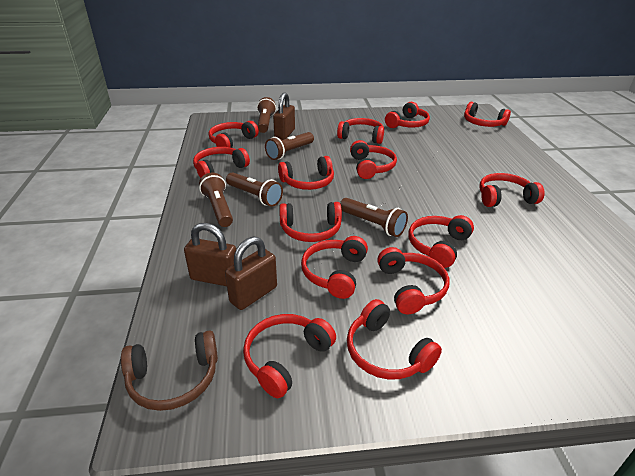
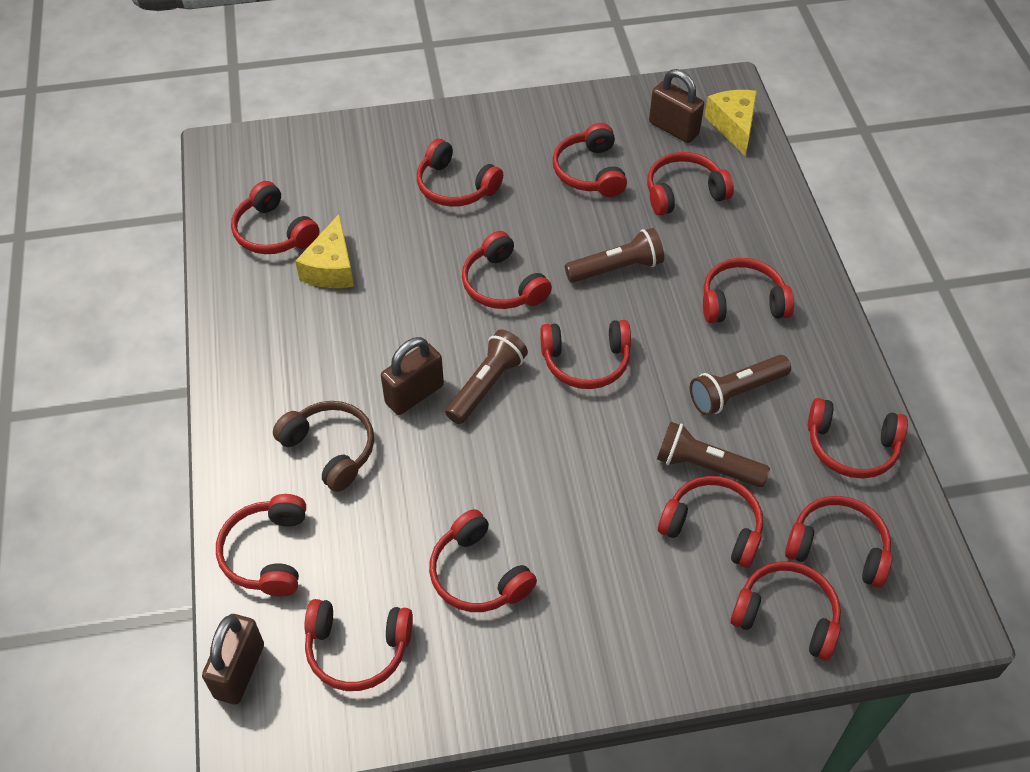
brown flashlight: 5 -> 4
yellow cheese: 0 -> 2

